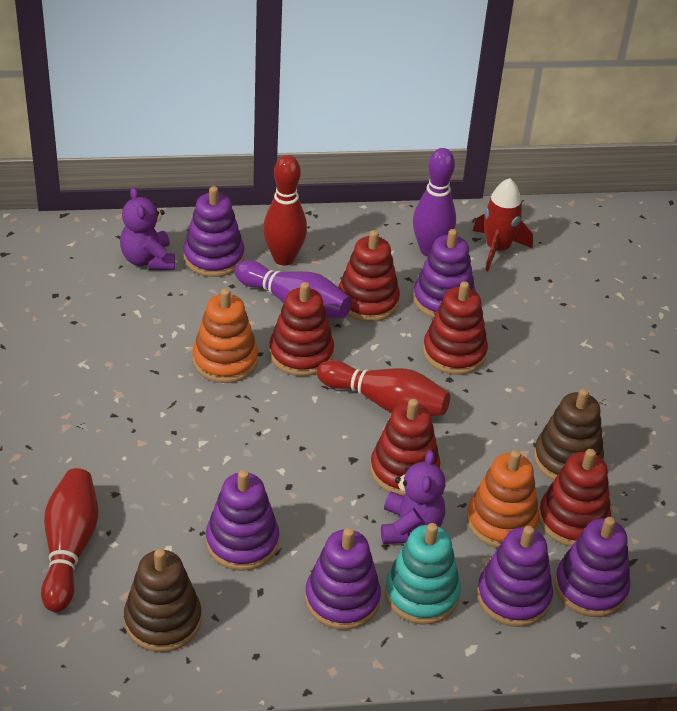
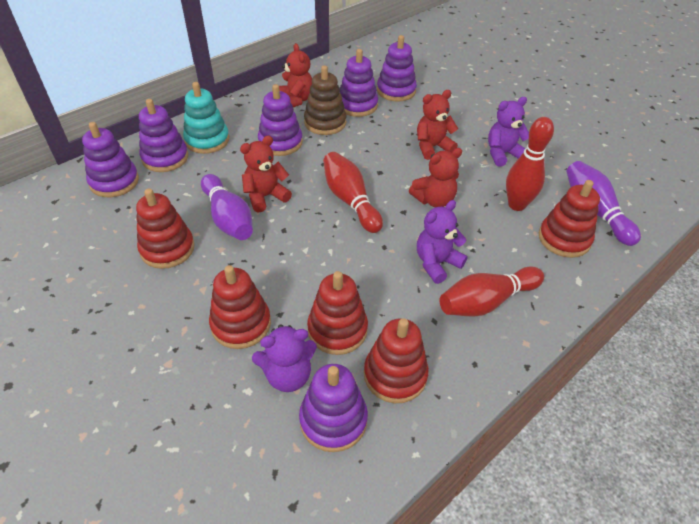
brown stacking toy: 2 -> 1
orange stacking toy: 2 -> 0
purple teddy bear: 2 -> 3
red rocket: 1 -> 0
red teddy bear: 0 -> 4

